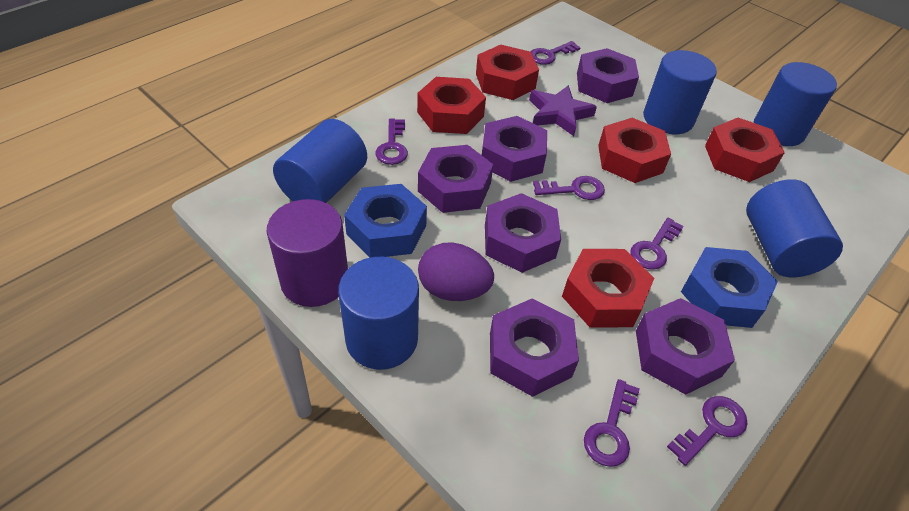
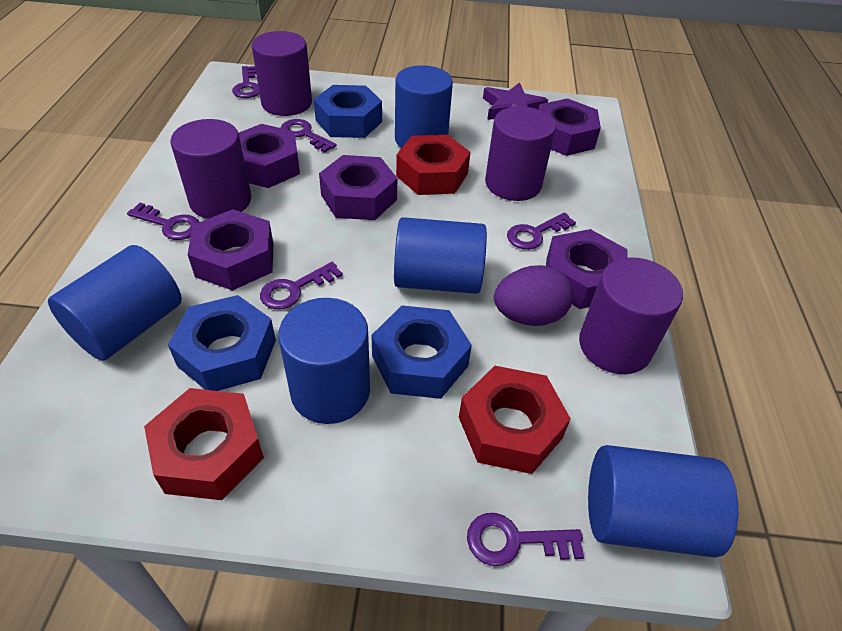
blue nut: 2 -> 3
purple cylinder: 1 -> 4
purple nut: 6 -> 5
red nut: 5 -> 3

